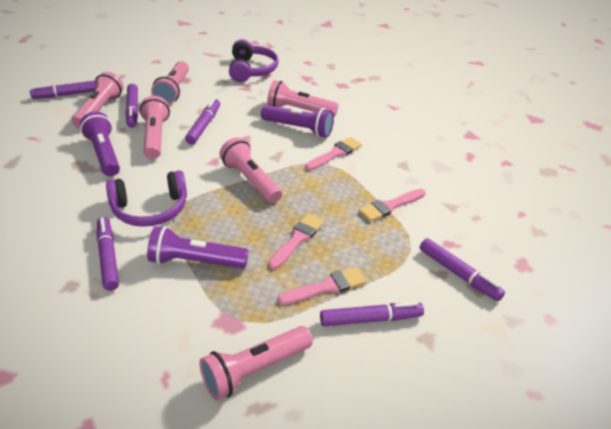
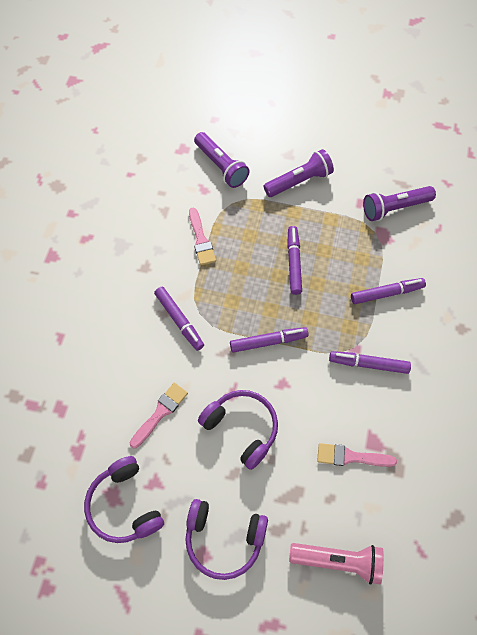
pink brush: 4 -> 3
pink flashlight: 6 -> 1
purple headphones: 2 -> 3
purple marker: 6 -> 5

